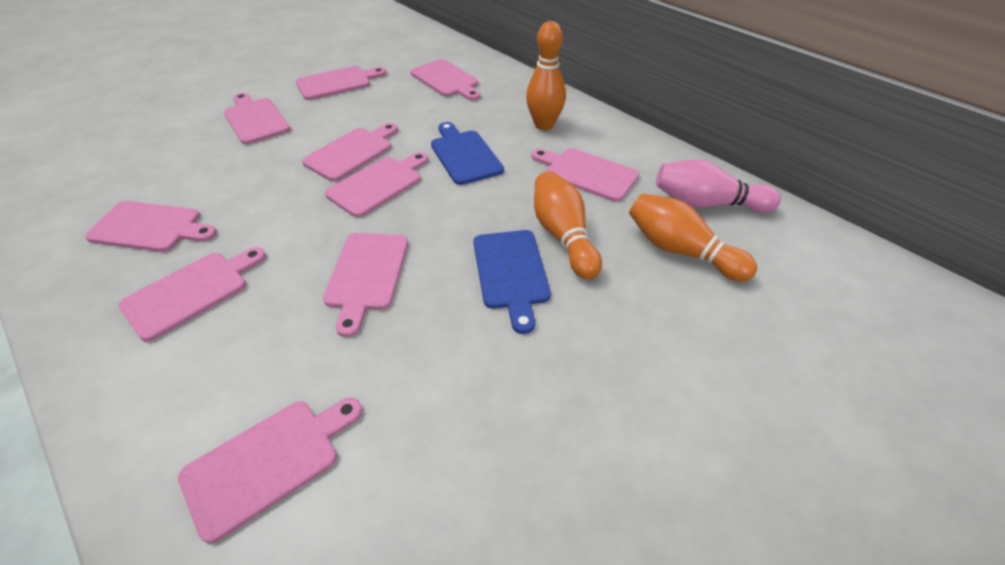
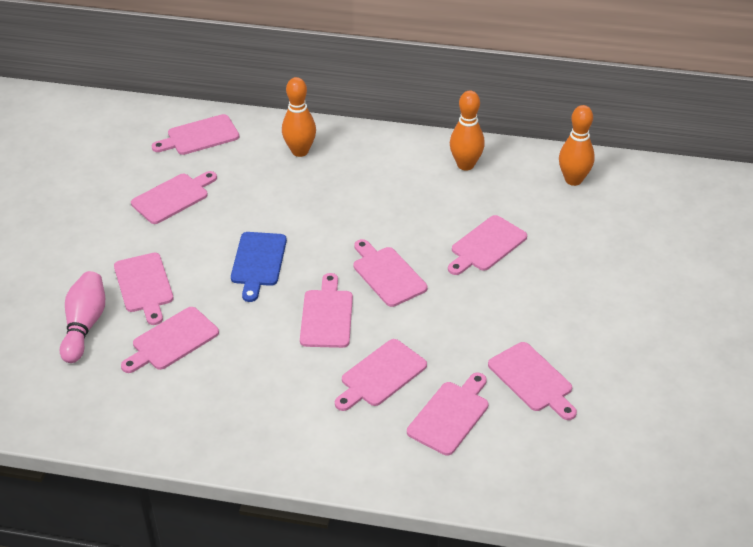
blue cutting board: 2 -> 1

